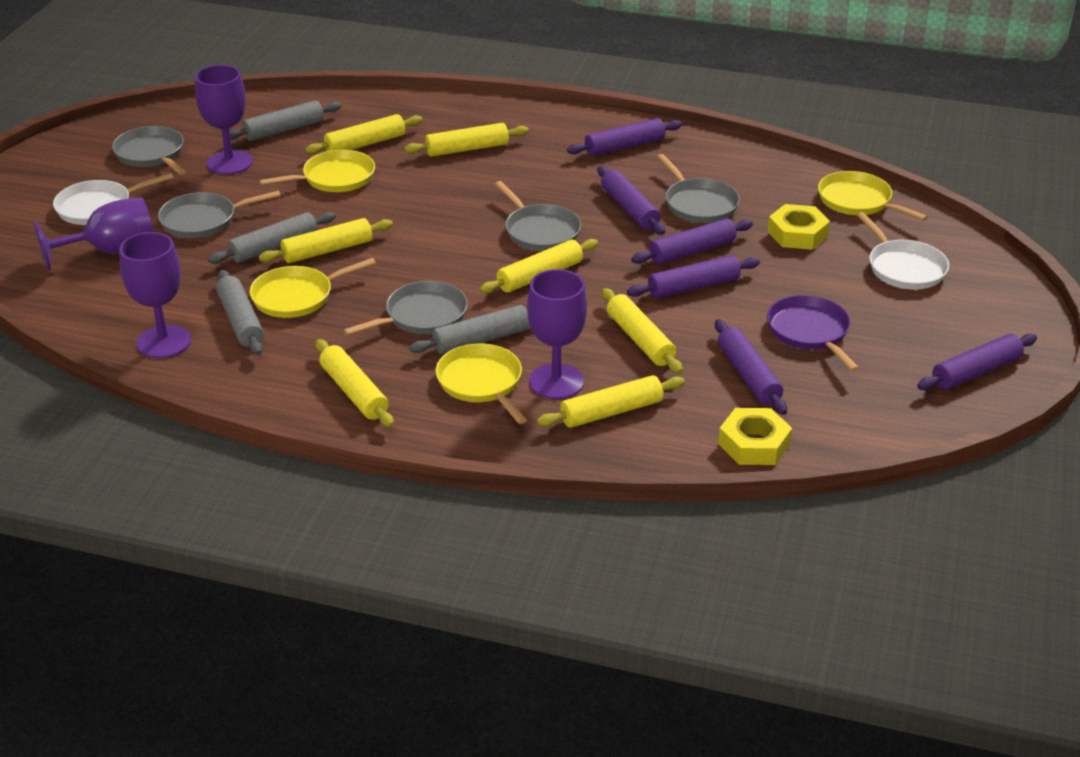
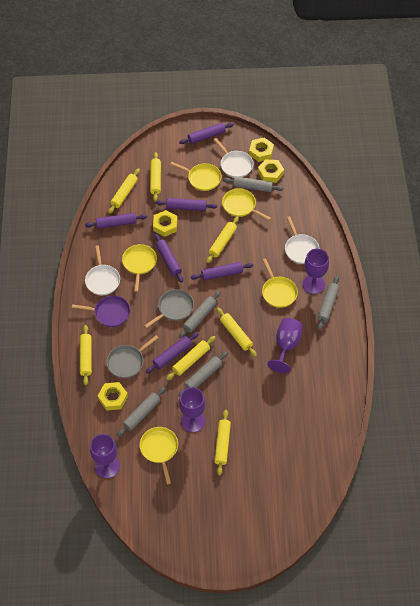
grey pan: 5 -> 2
grey rolling pin: 4 -> 5
white pan: 2 -> 3
yellow nut: 2 -> 4
yellow pan: 4 -> 5

